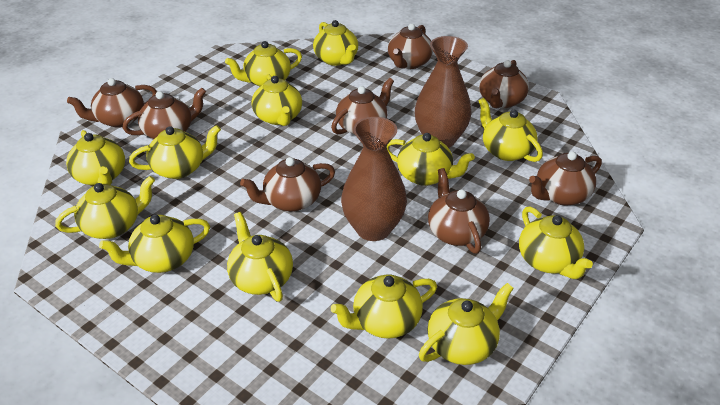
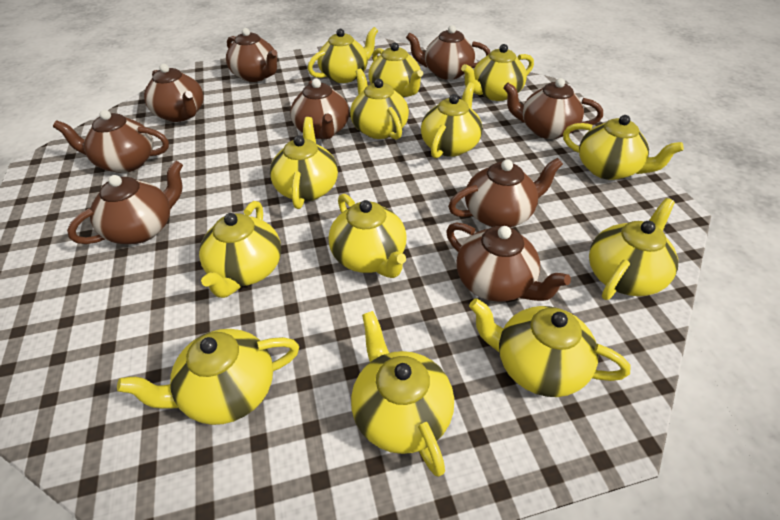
brown teapot: 8 -> 9
brown vase: 2 -> 0

